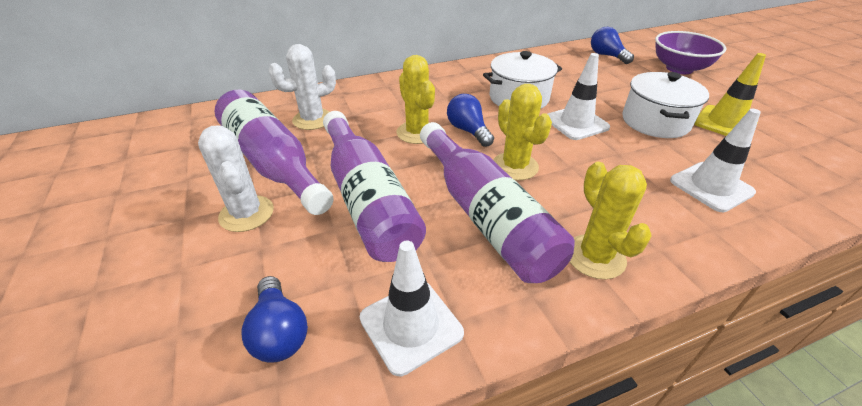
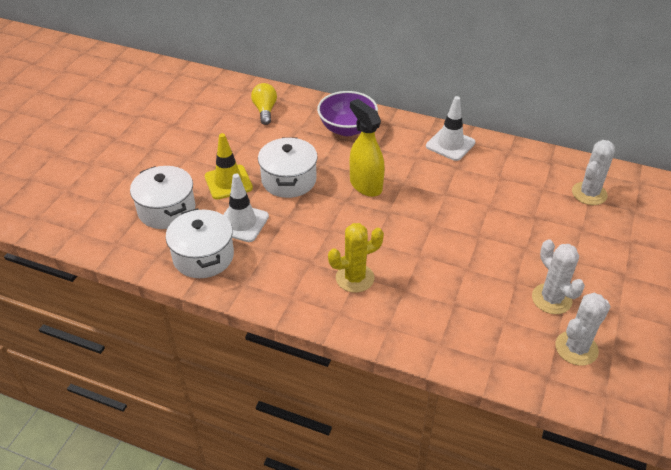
blue light bulb: 3 -> 0
purple bottle: 3 -> 0
white cactus: 2 -> 3
white pot: 2 -> 3
white traffic cone: 3 -> 2
yellow cactus: 3 -> 1
yellow light bulb: 0 -> 1
yellow spray bottle: 0 -> 1

